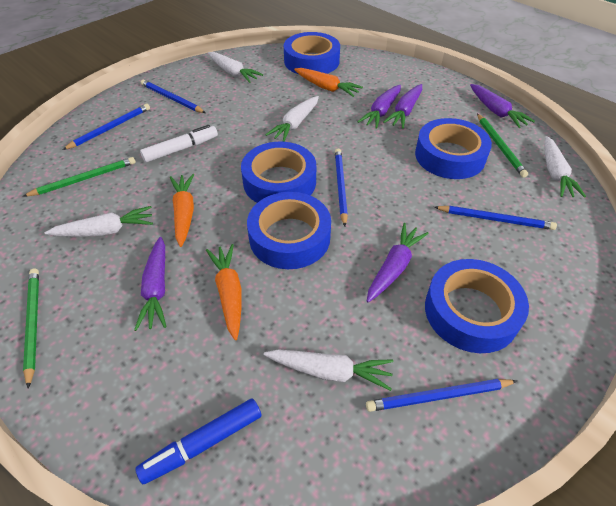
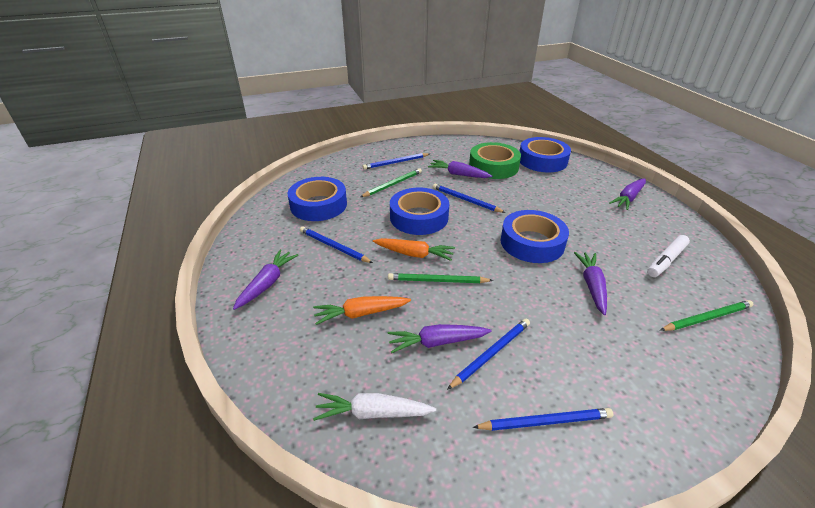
blue marker: 1 -> 0
blue tape: 5 -> 4
green tape: 0 -> 1
orange carrot: 3 -> 2
white carrot: 5 -> 1

